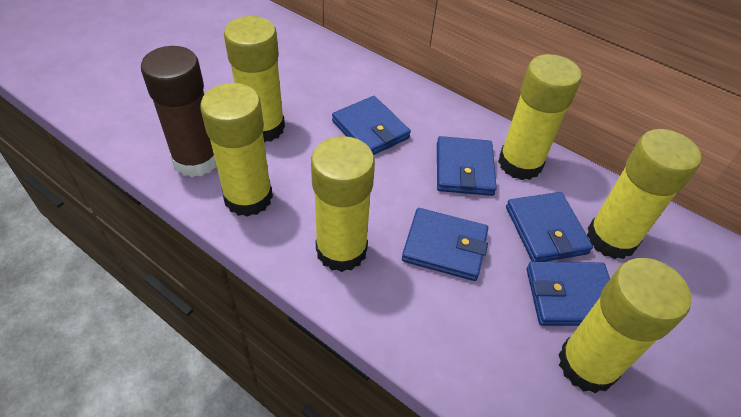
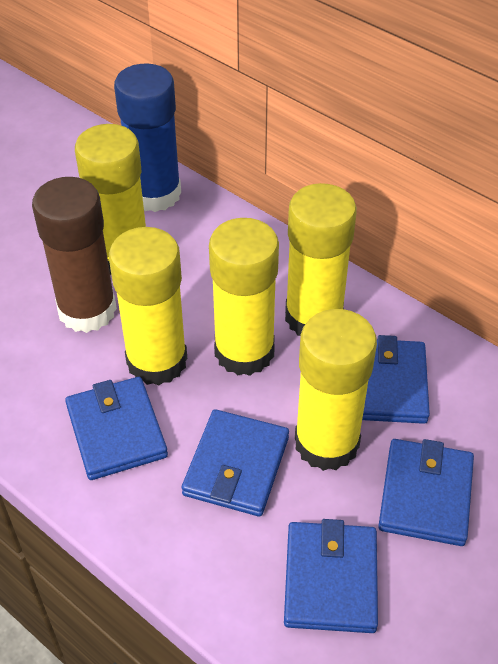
blue glue stick: 0 -> 1
yellow glue stick: 6 -> 5

